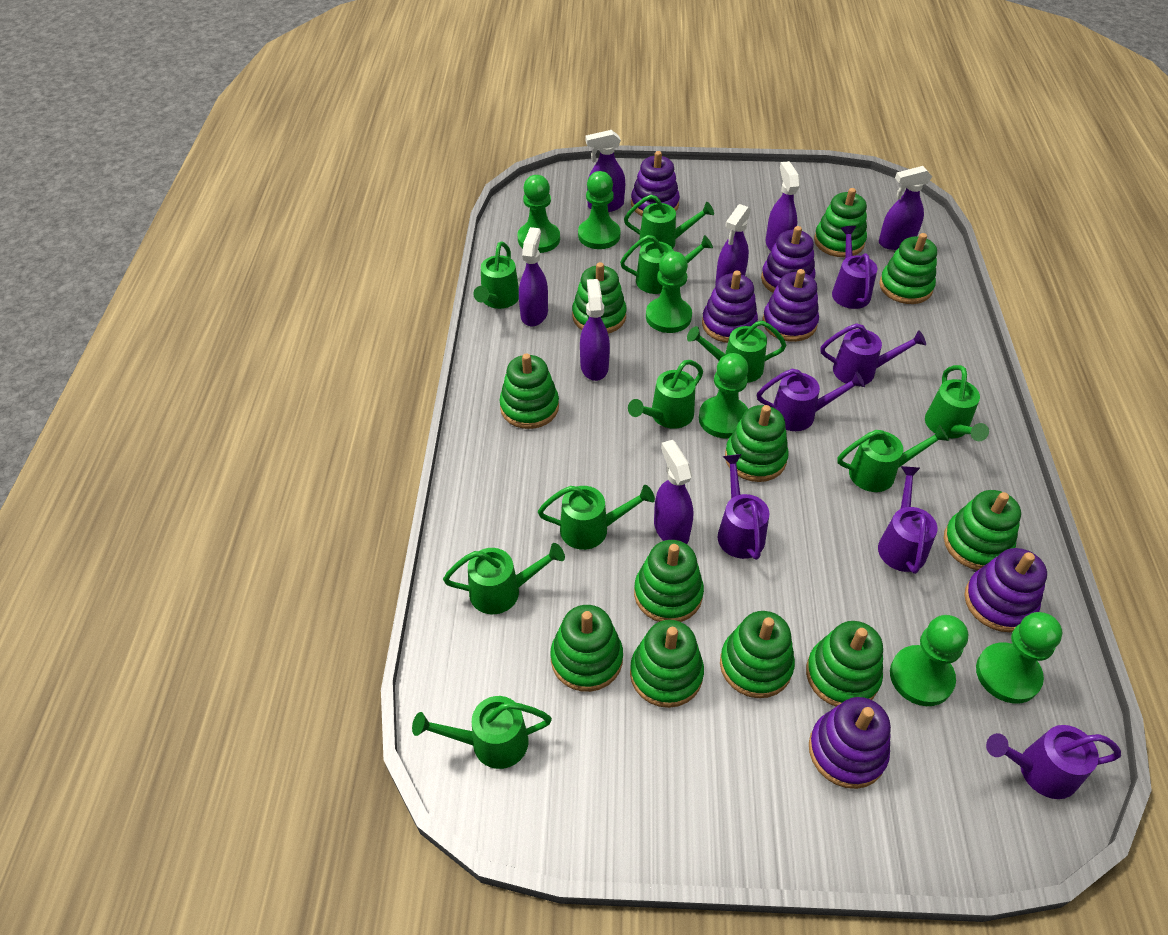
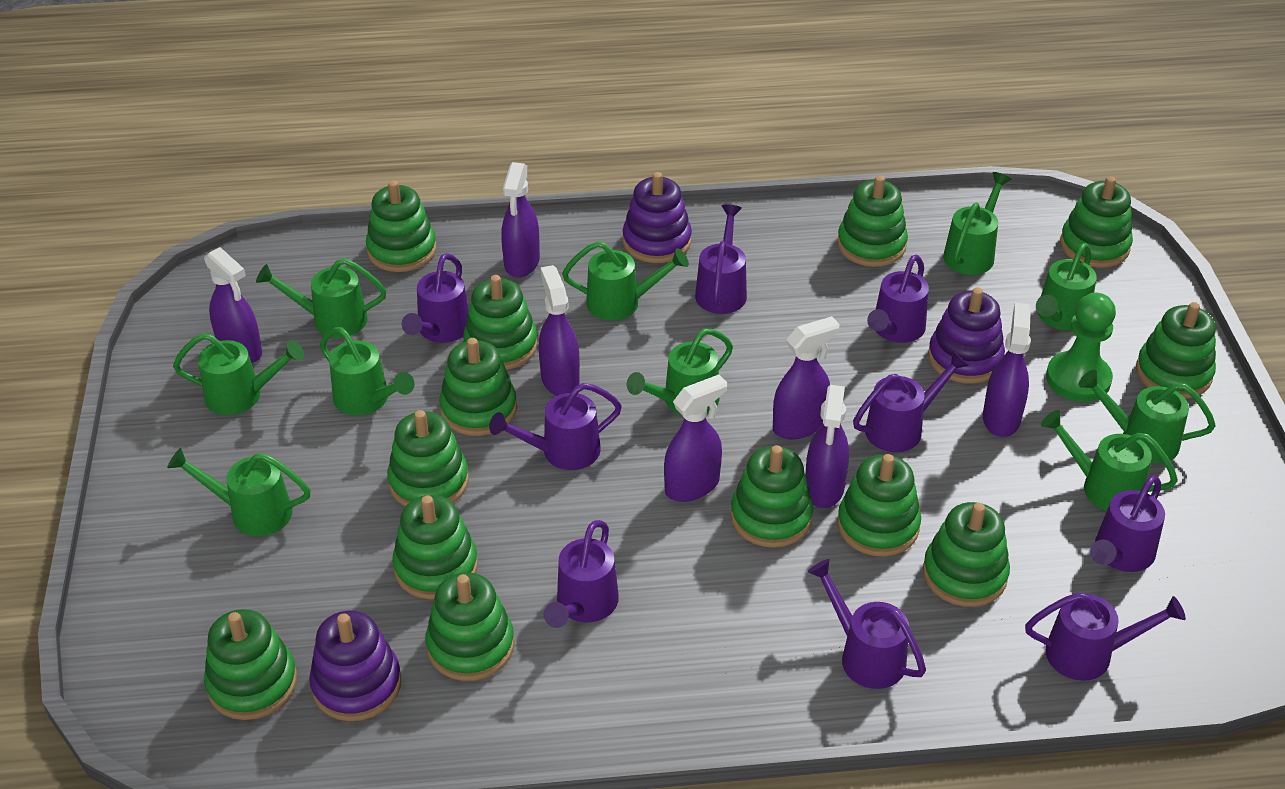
green pawn: 6 -> 1
green stacking toy: 11 -> 13
purple stacking toy: 6 -> 3
purple watering can: 6 -> 9

